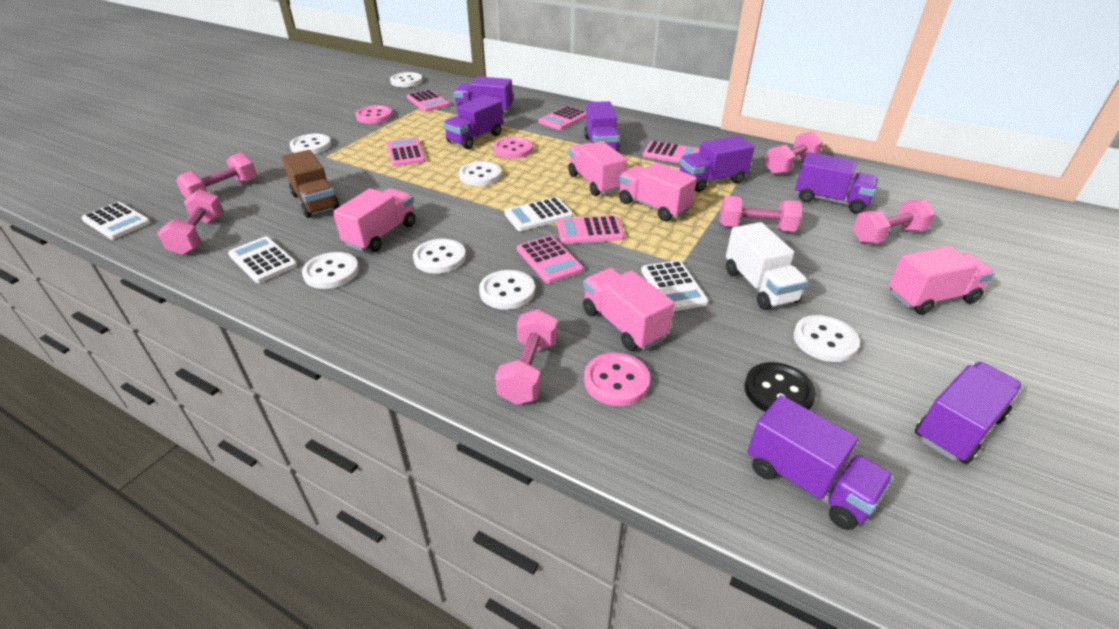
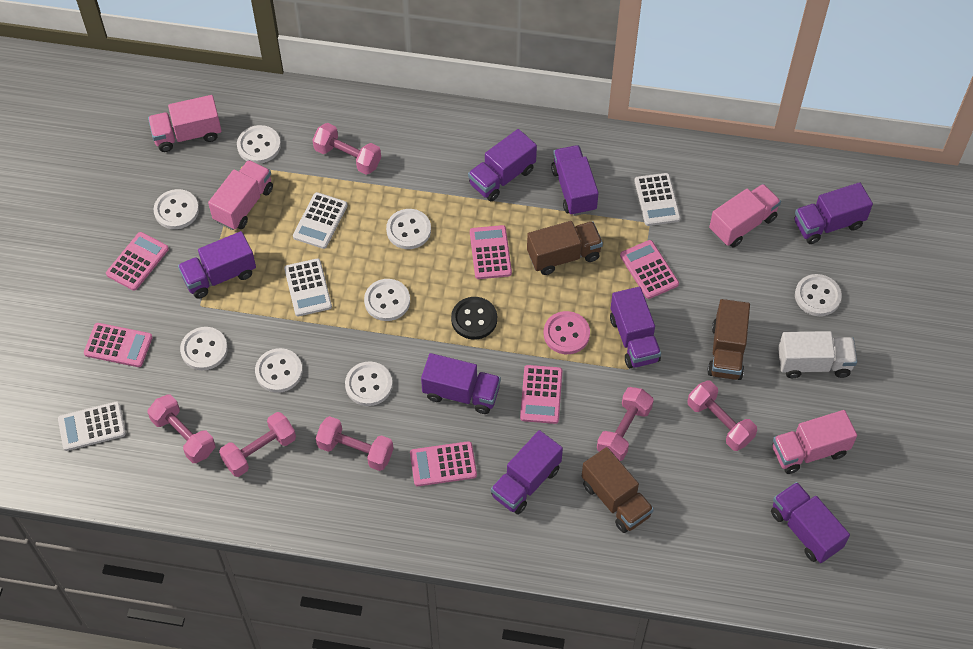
brown truck: 1 -> 3
pink button: 3 -> 1
pink truck: 5 -> 4
purple truck: 7 -> 8
white button: 7 -> 8

